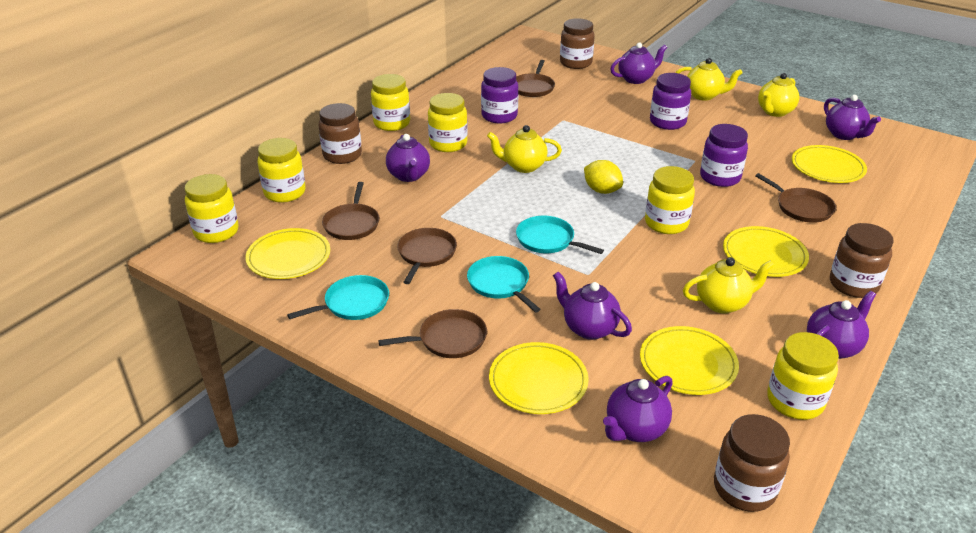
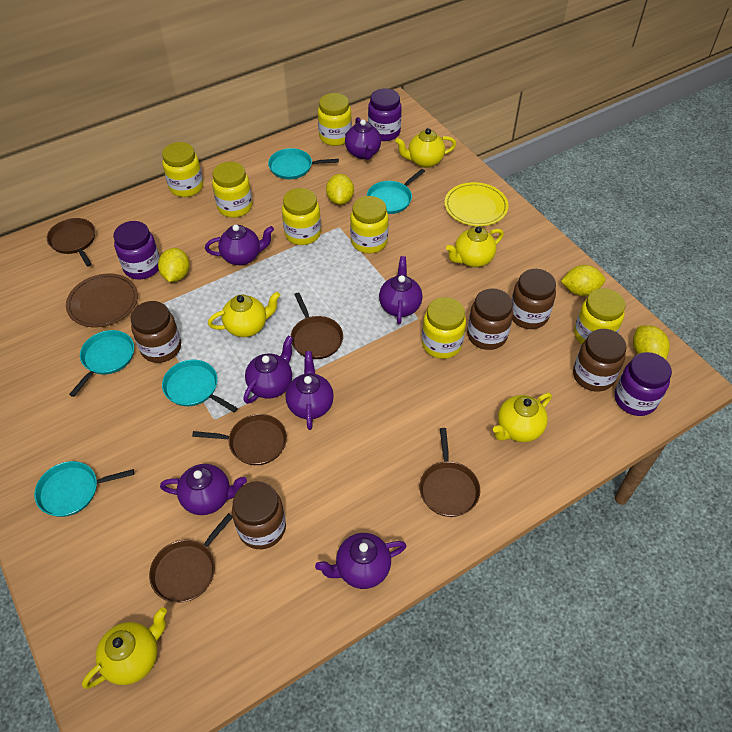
brown jar: 4 -> 5
brown plate: 0 -> 1
purple teapot: 6 -> 7
turquoise pan: 3 -> 5
yellow jar: 6 -> 7
yellow lemon: 1 -> 4
yellow plate: 5 -> 1
yellow teapot: 4 -> 5

